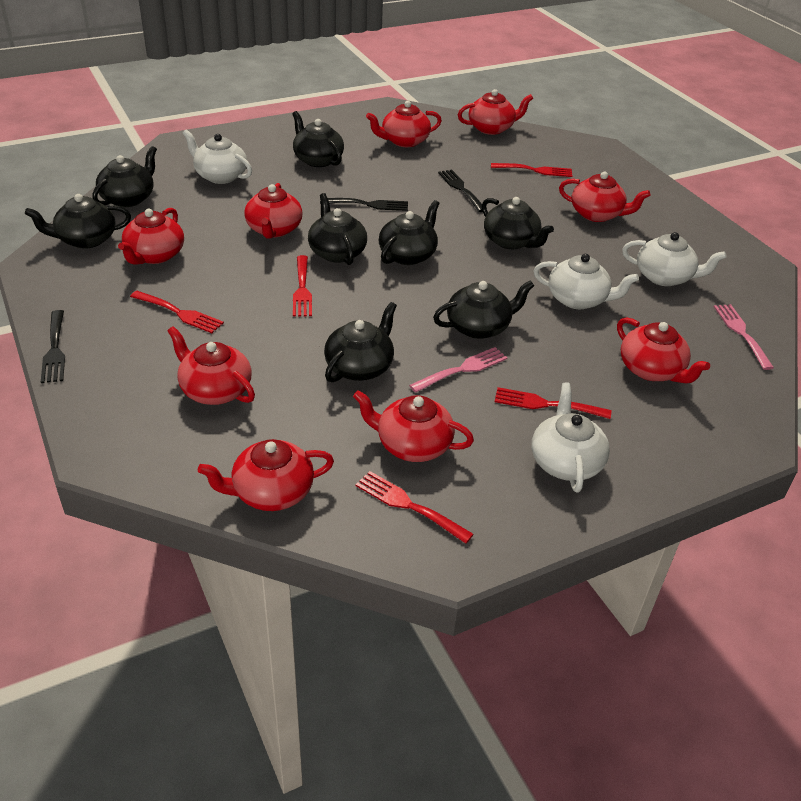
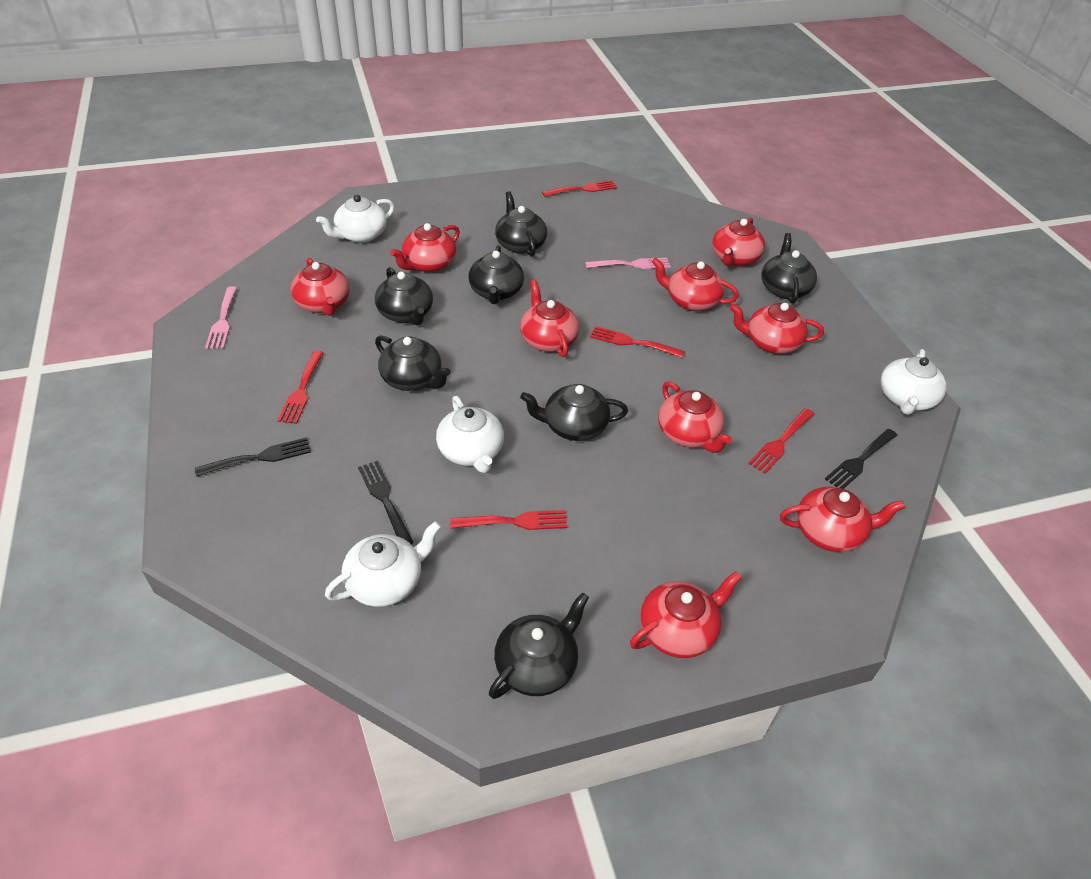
black teapot: 8 -> 7

